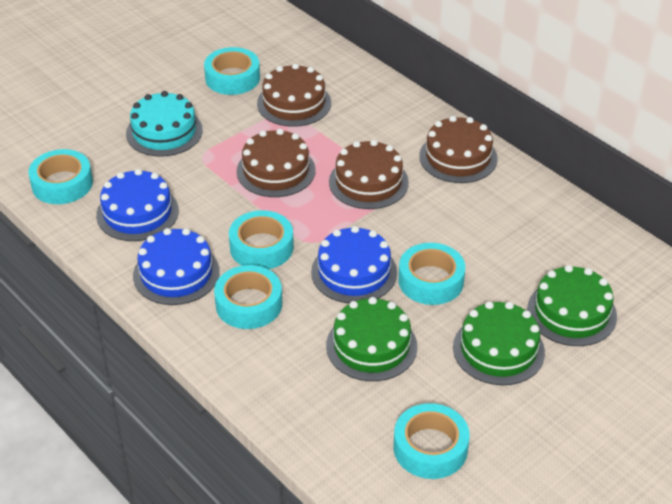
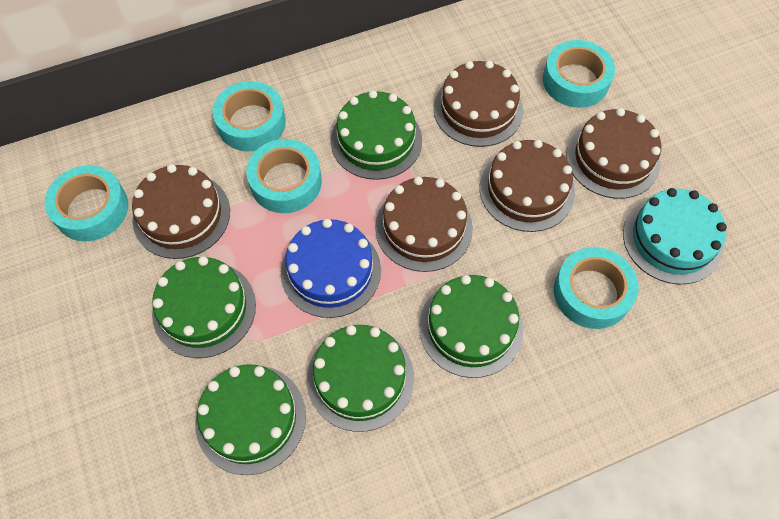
blue cake: 3 -> 1
brown cake: 4 -> 5
green cake: 3 -> 5
turquoise tape: 6 -> 5

